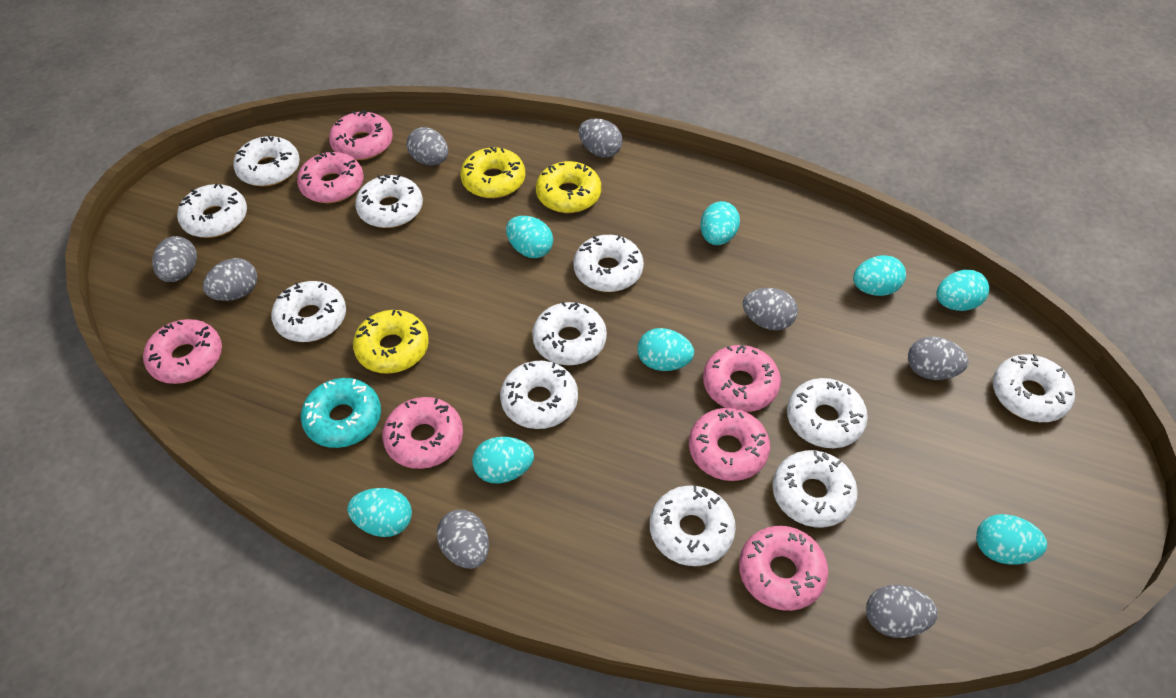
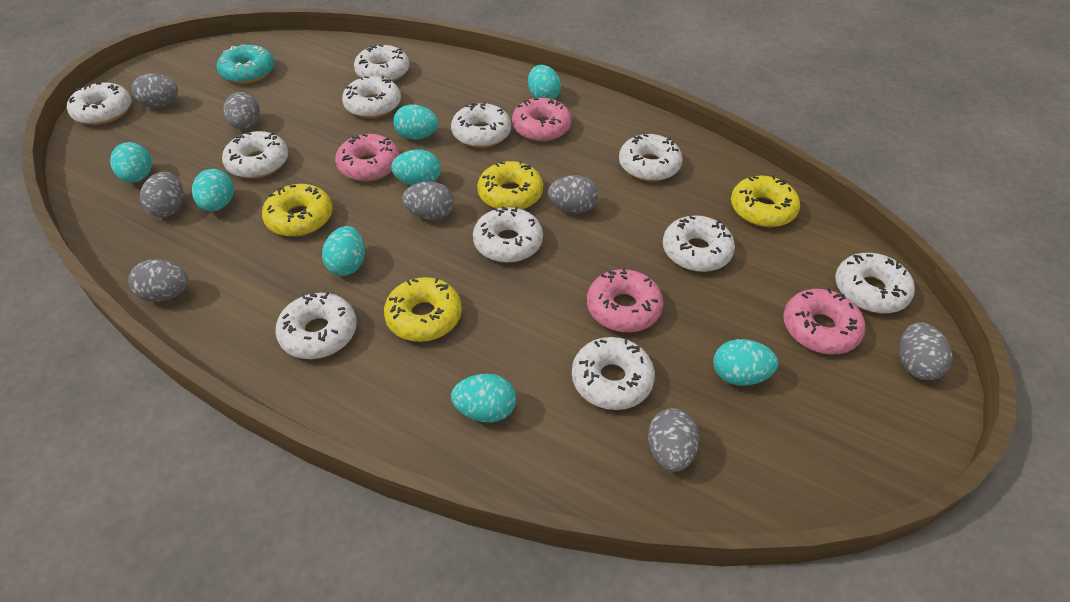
pink donut: 7 -> 4
yellow donut: 3 -> 4

